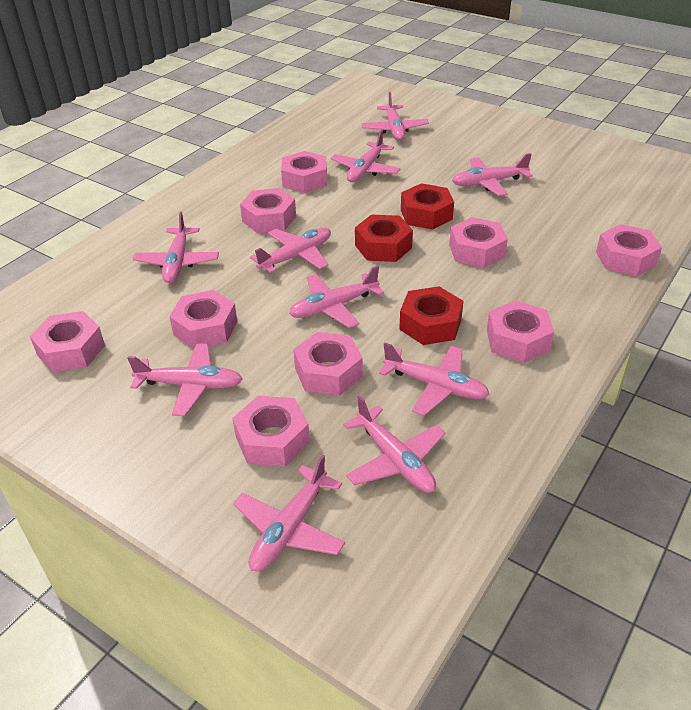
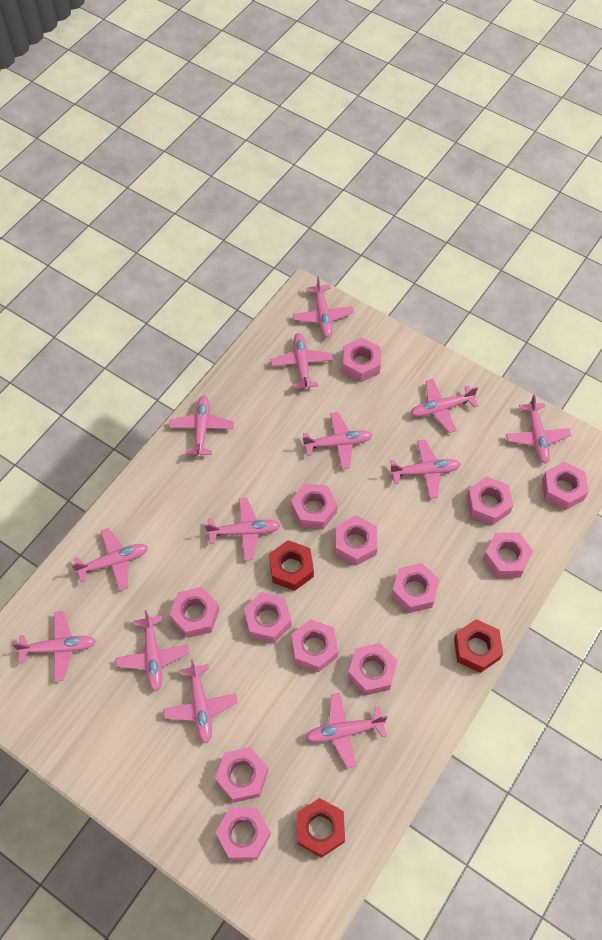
pink nut: 9 -> 13
pink plane: 10 -> 13

